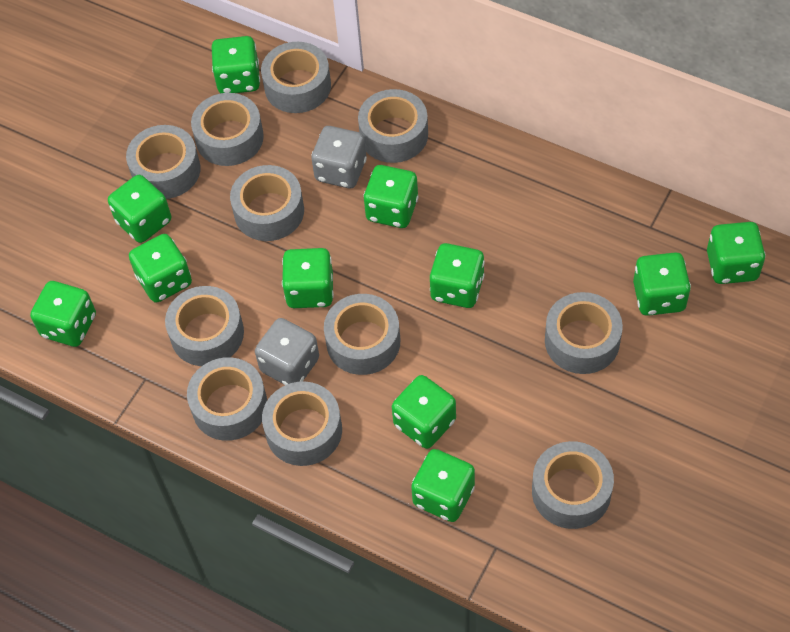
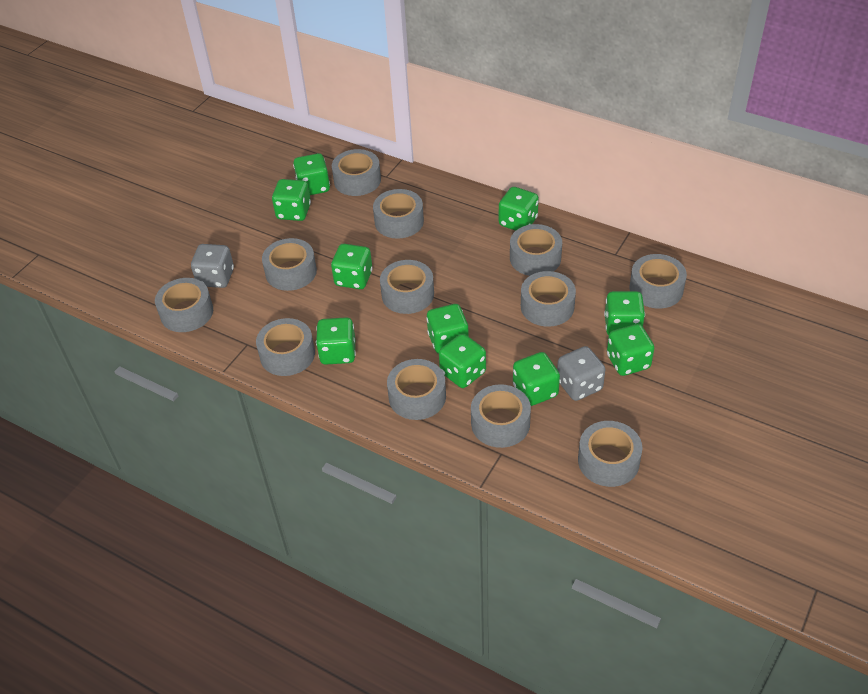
green dice: 11 -> 10
grey tape: 11 -> 12

